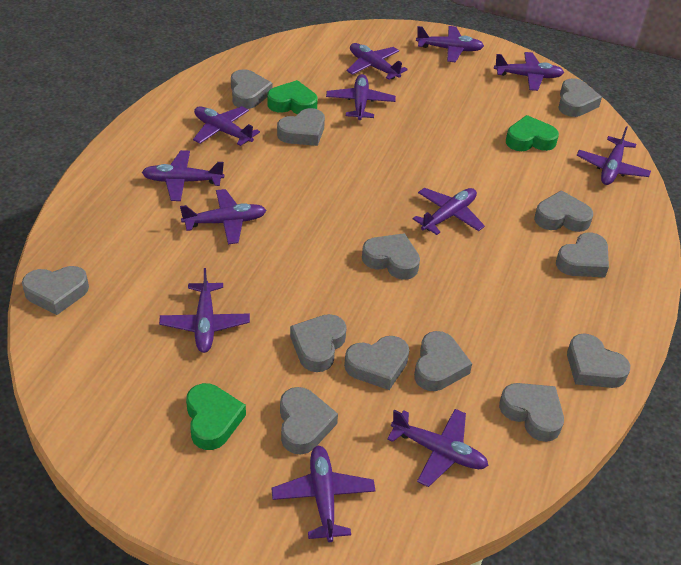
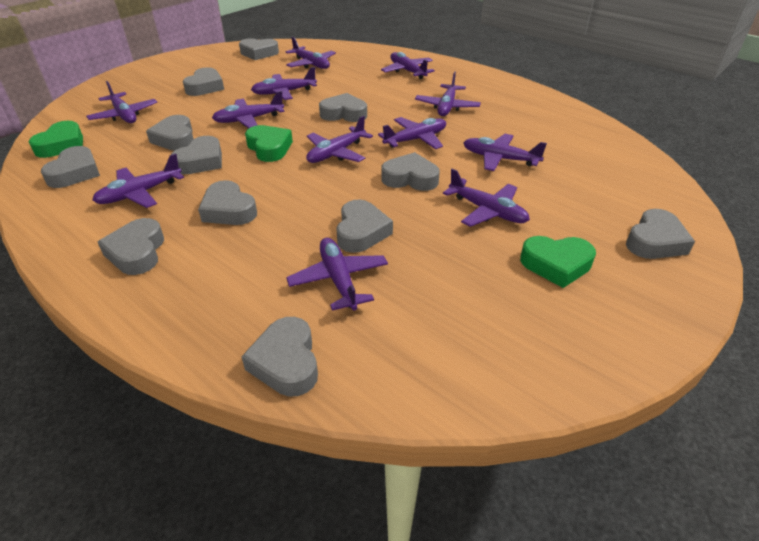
grey heart: 13 -> 12

